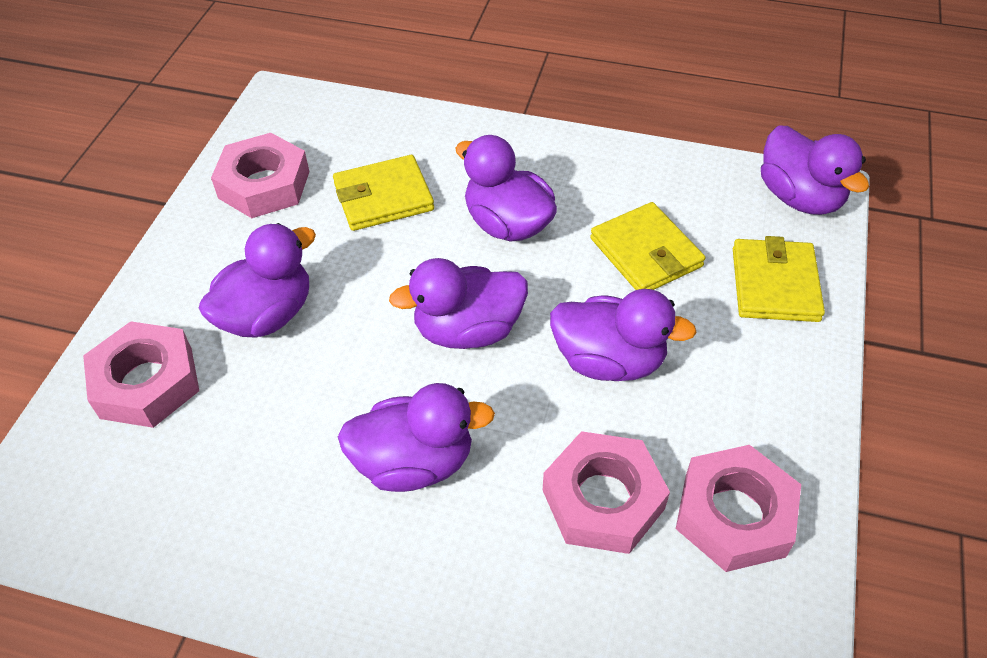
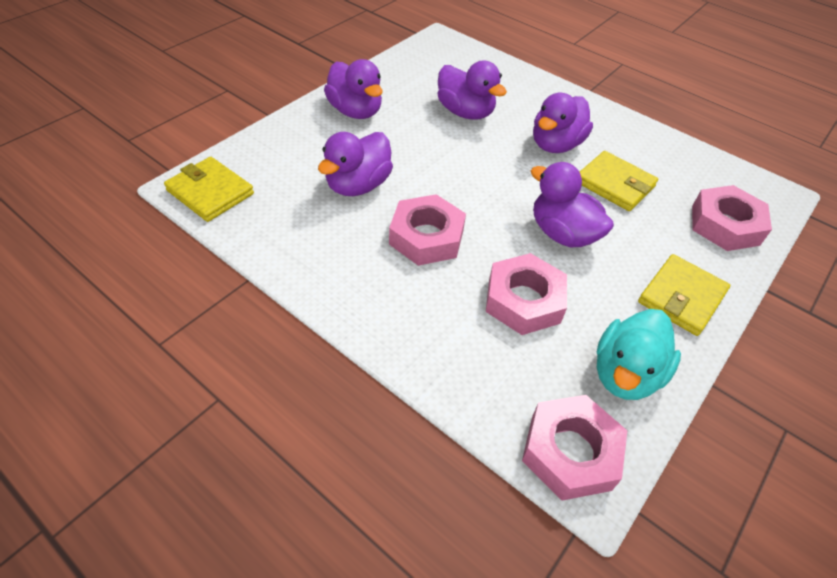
purple duck: 6 -> 5
turquoise duck: 0 -> 1

